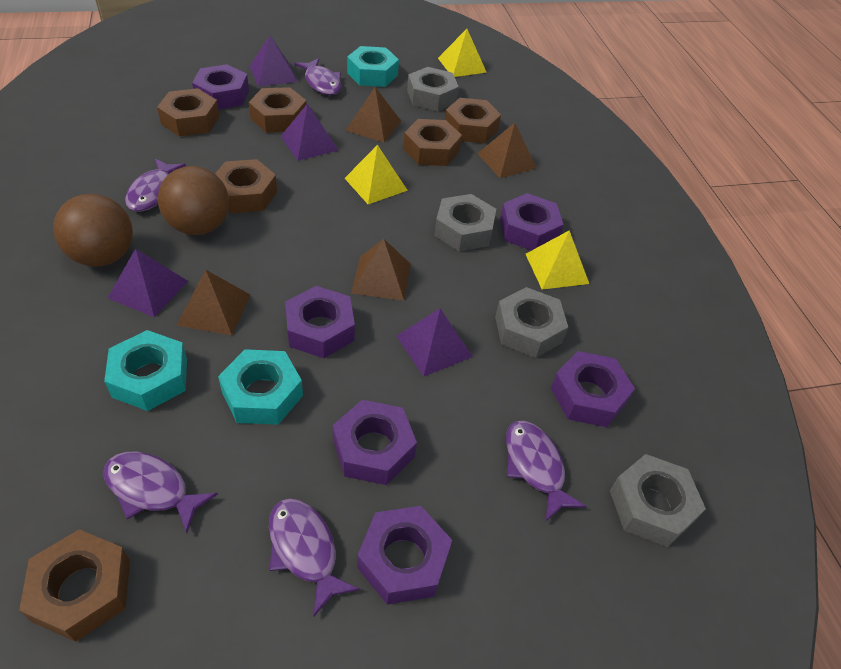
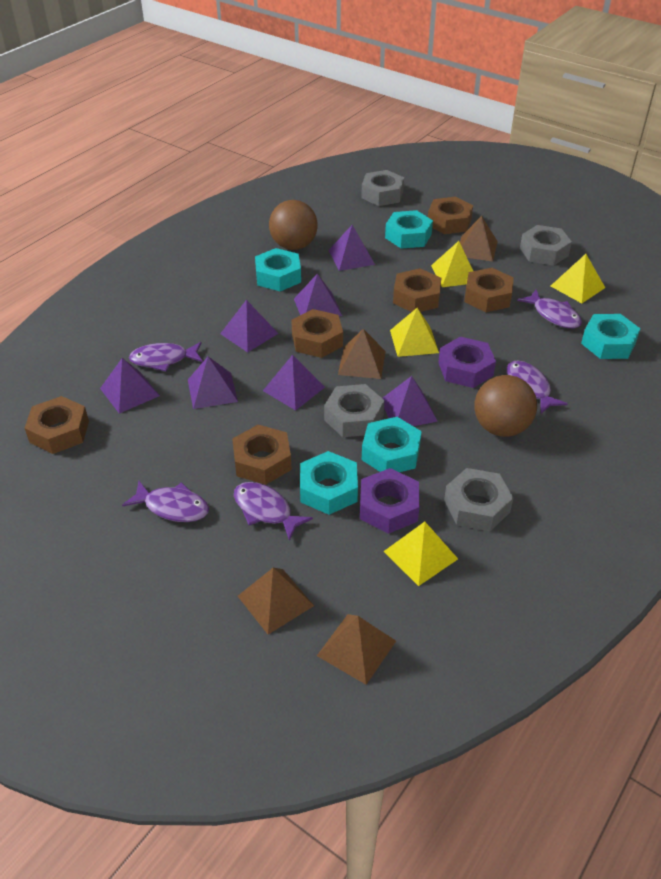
purple nut: 6 -> 2
purple pyramid: 4 -> 7
turquoise nut: 3 -> 5
yellow pyramid: 3 -> 4

